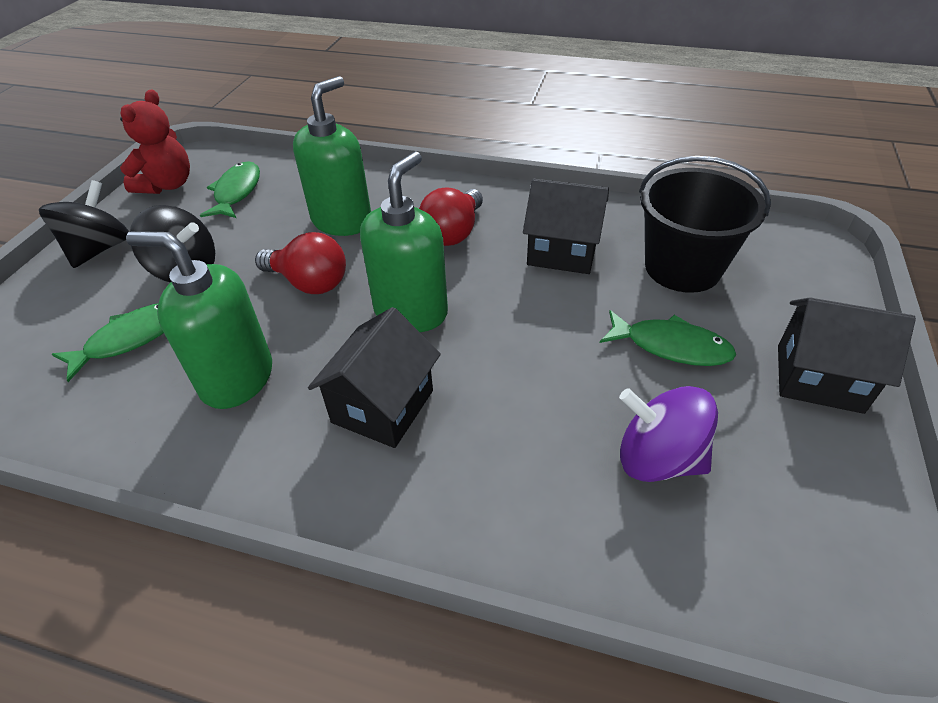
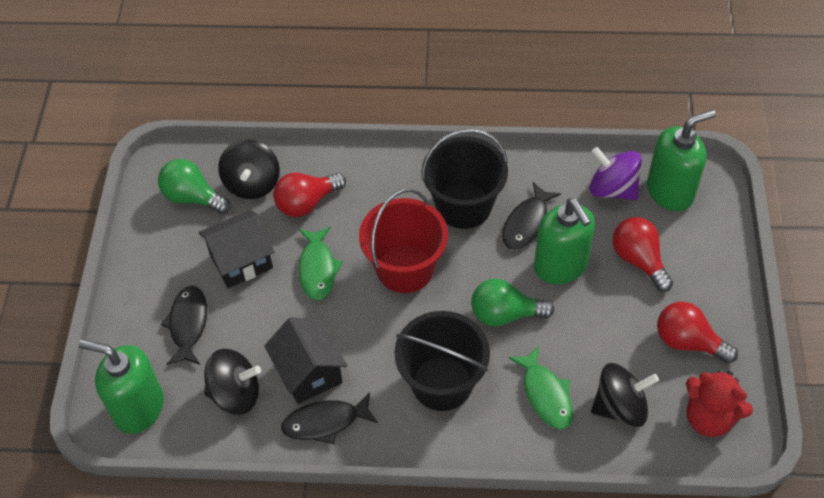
black bucket: 1 -> 2
black fish: 0 -> 3
black house: 3 -> 2
black spinning top: 2 -> 3
green fish: 3 -> 2
green light bulb: 0 -> 2
red bucket: 0 -> 1
red light bulb: 2 -> 3

